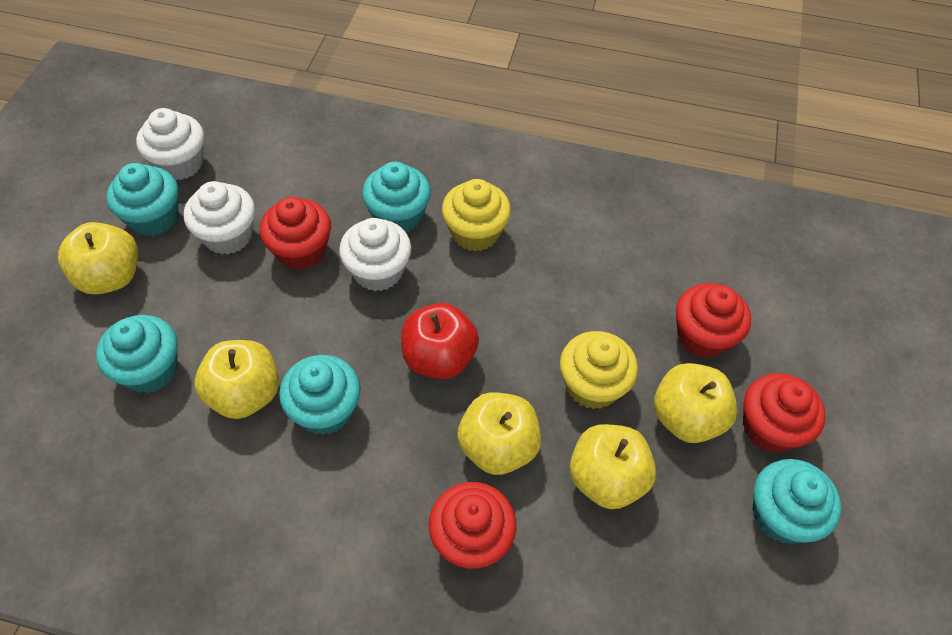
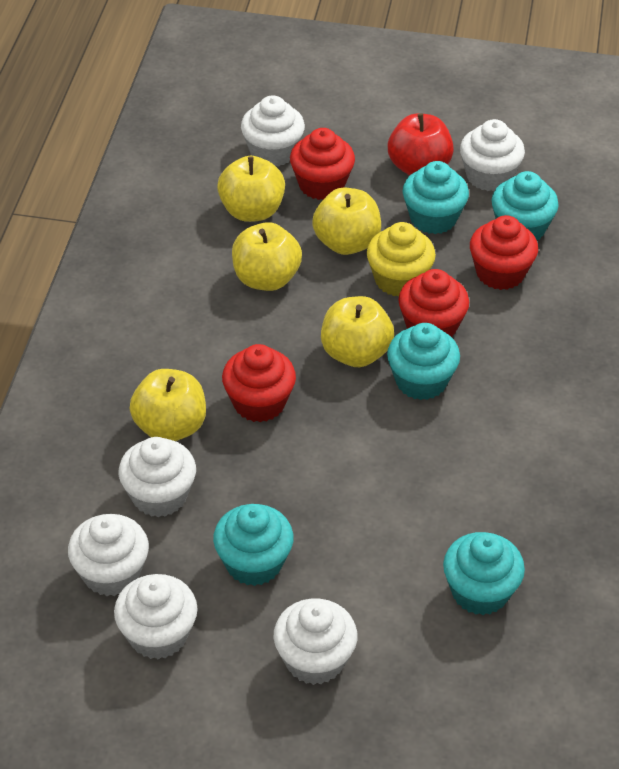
white cupcake: 3 -> 6
yellow cupcake: 2 -> 1

